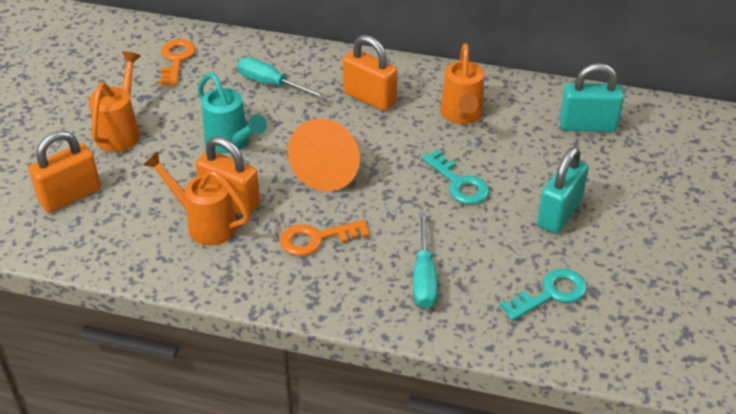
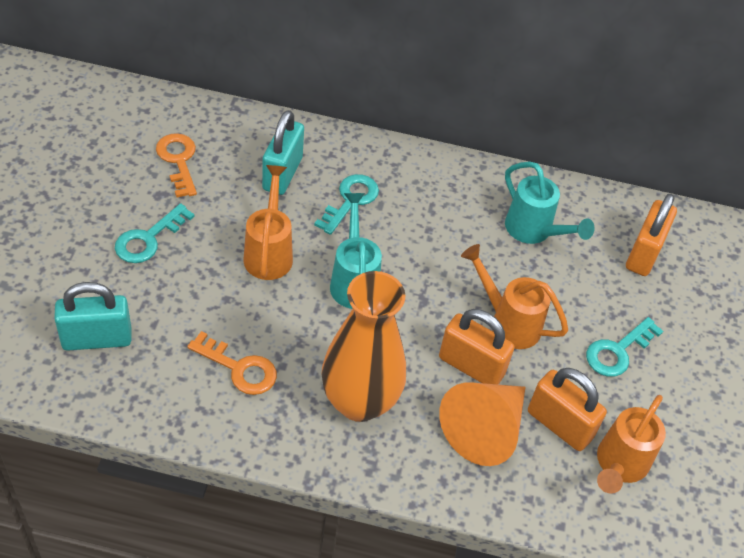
orange vase: 0 -> 1
turquoise key: 2 -> 3
turquoise screwdriver: 2 -> 0
turquoise watering can: 1 -> 2

